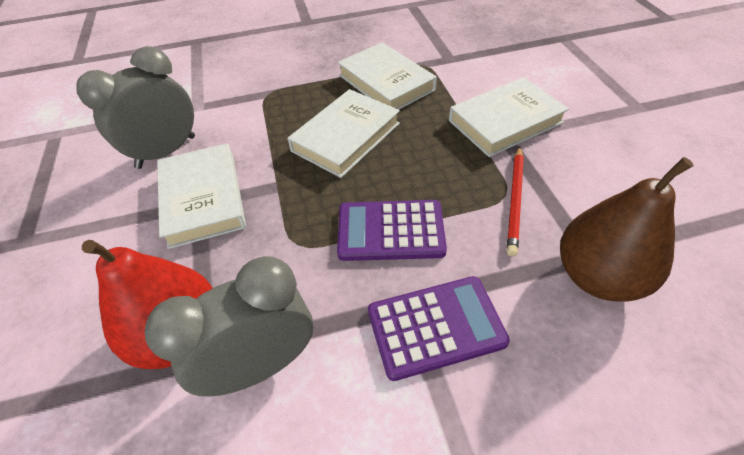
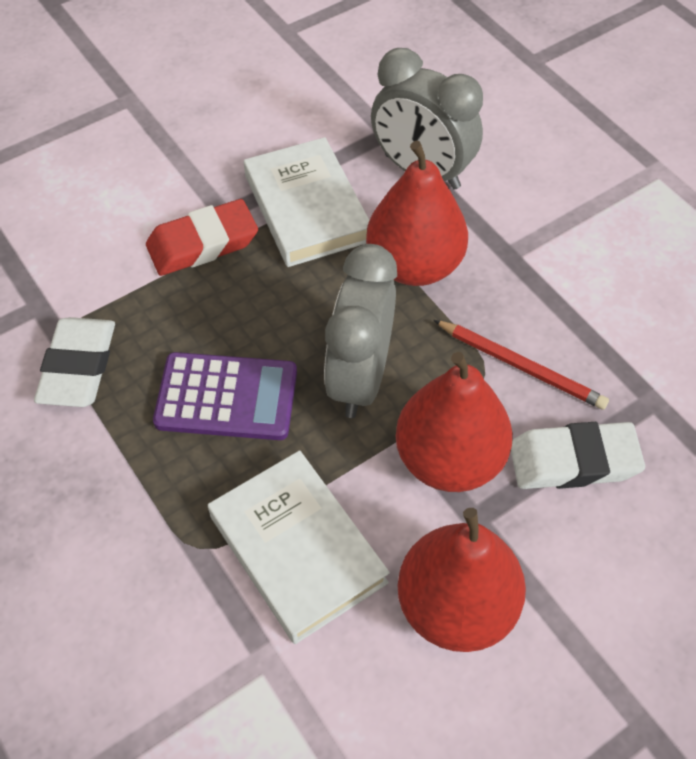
brown pear: 1 -> 0
purple calculator: 2 -> 1
red eraser: 0 -> 1
red pear: 1 -> 3
white book: 4 -> 2
white eraser: 0 -> 2

